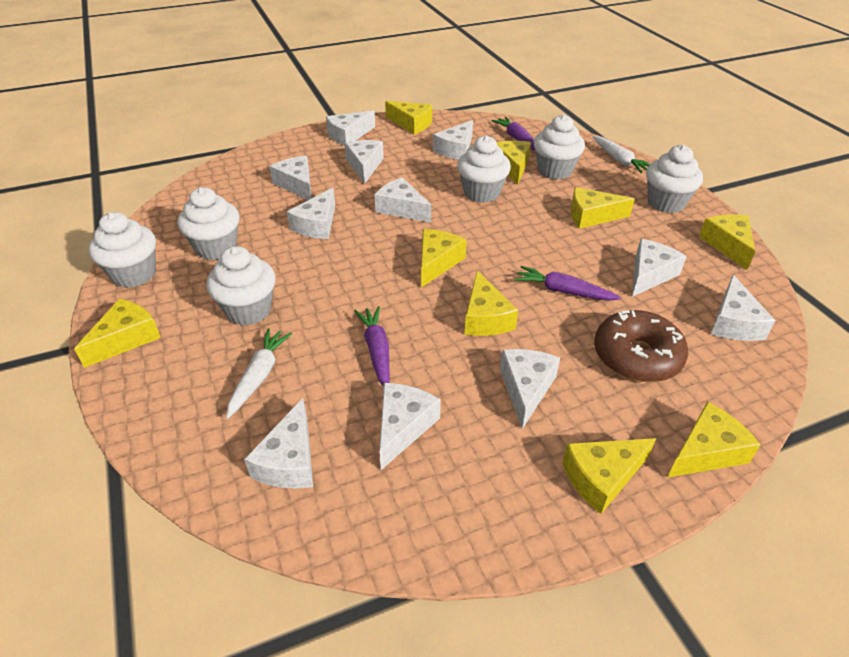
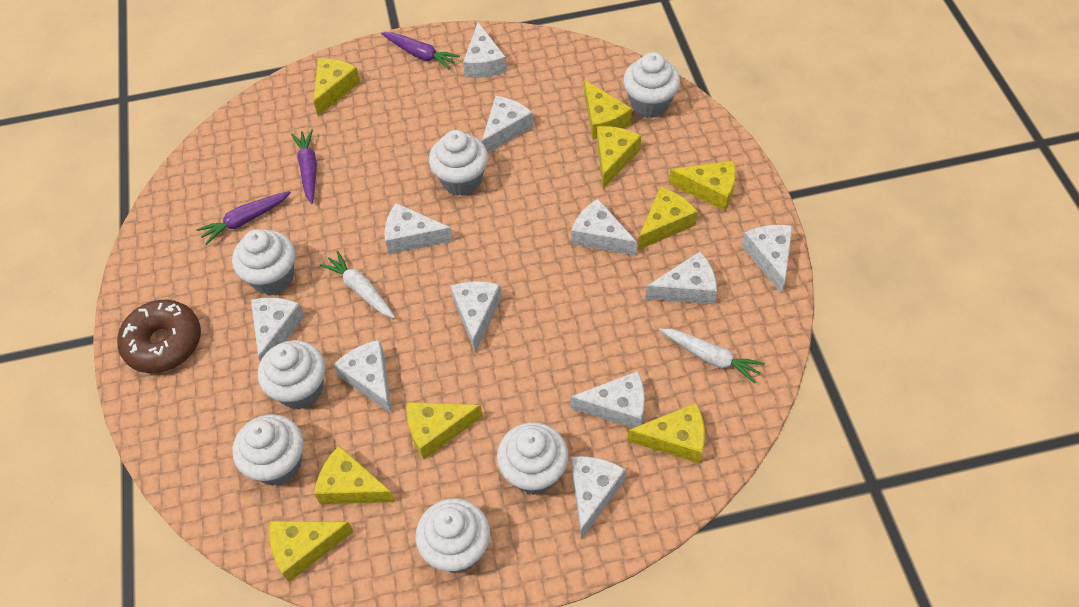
white cupcake: 6 -> 7

